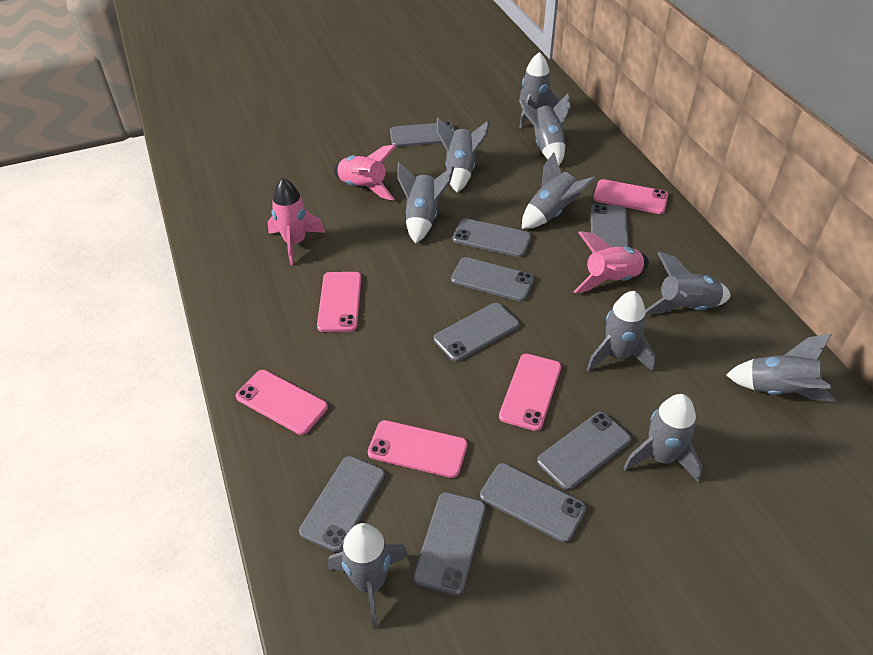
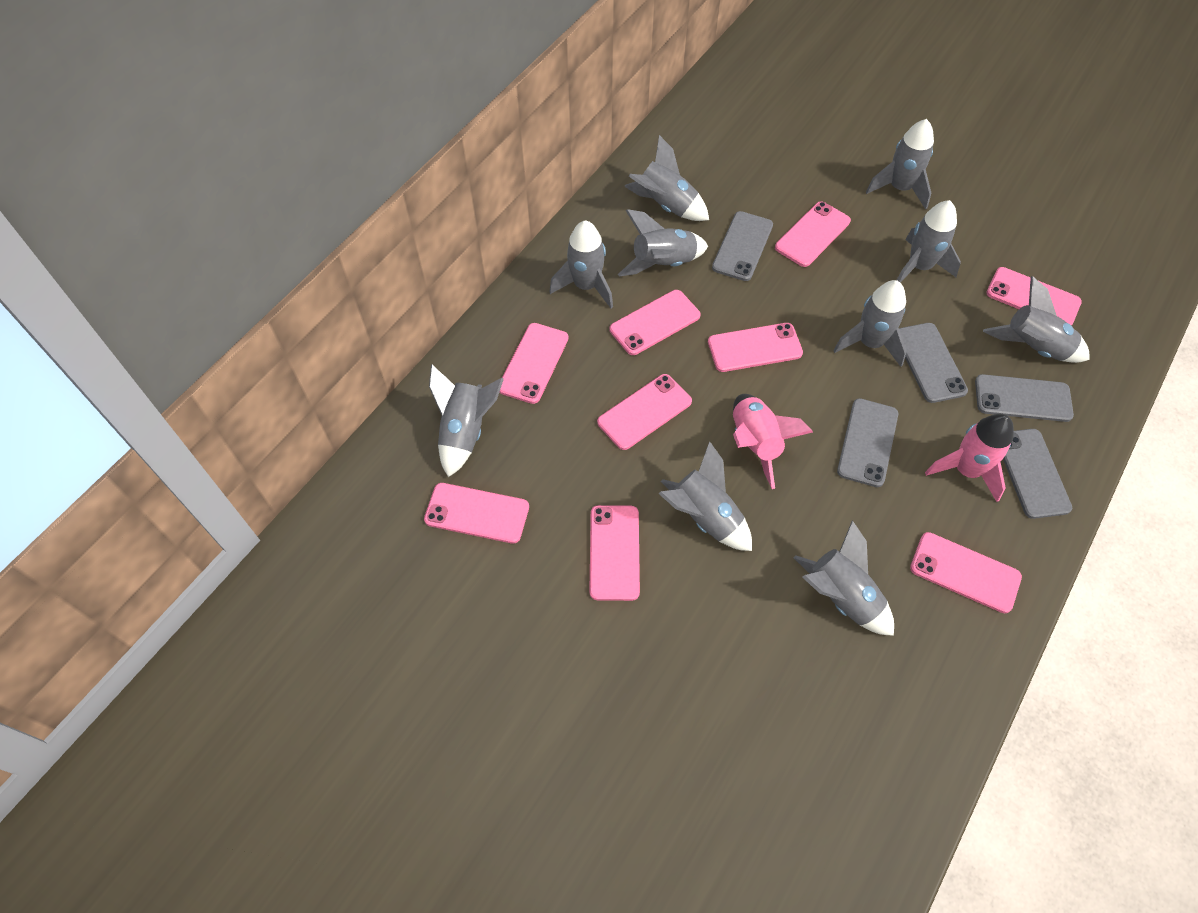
grey phone: 9 -> 5
pink phone: 5 -> 9
pink rocket: 3 -> 2

